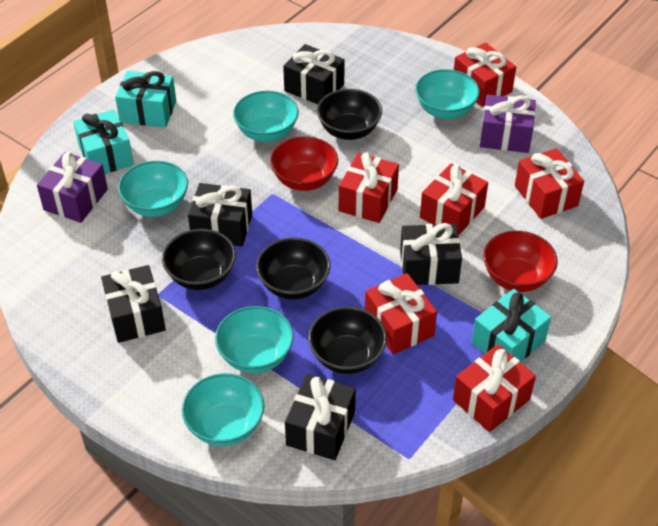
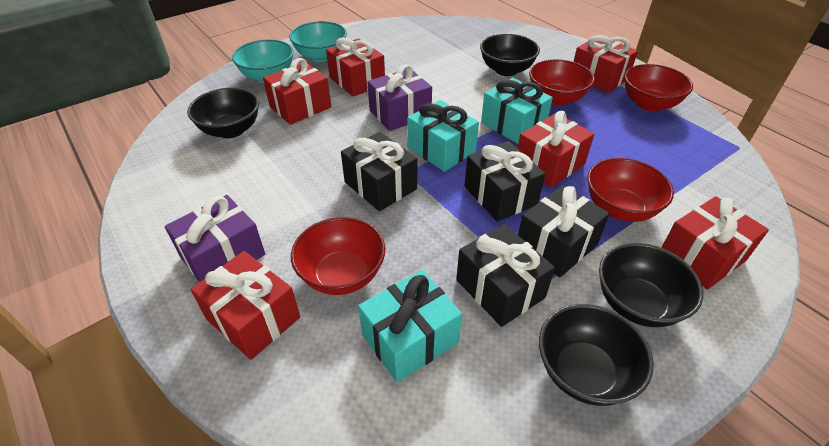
black gift: 5 -> 4
red bowl: 2 -> 4
turquoise bowl: 5 -> 2

